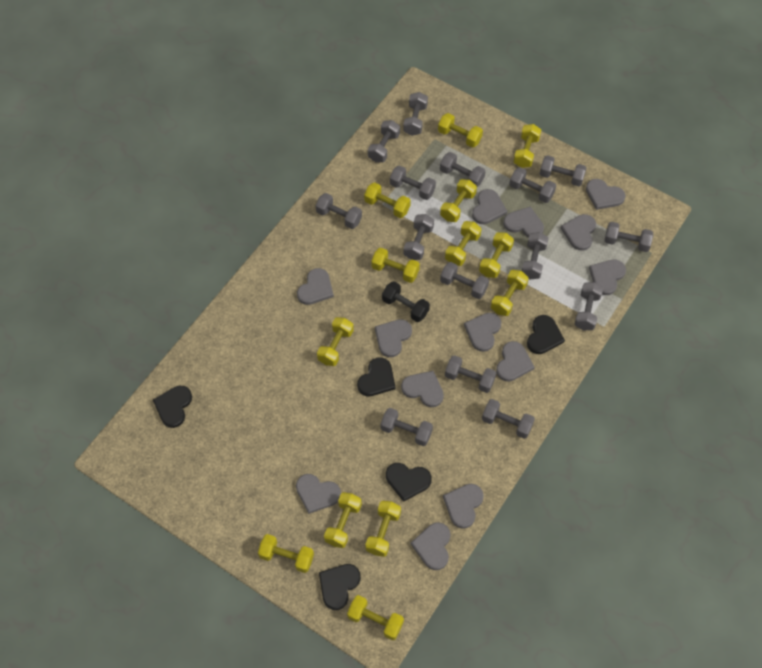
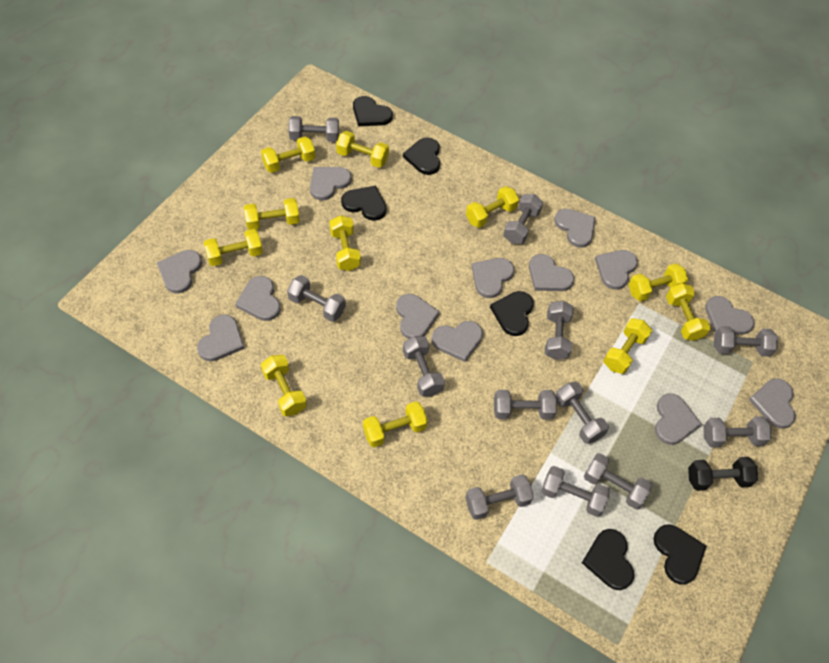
black heart: 5 -> 6
grey dumbbell: 15 -> 12
yellow dumbbell: 13 -> 11

